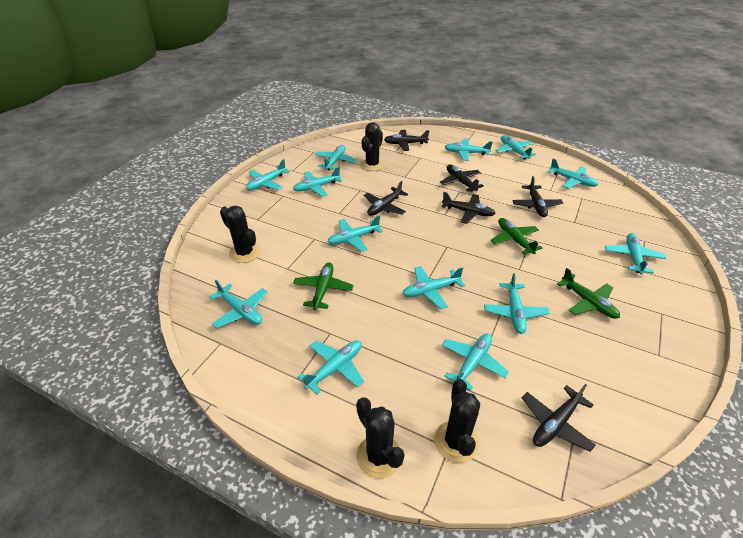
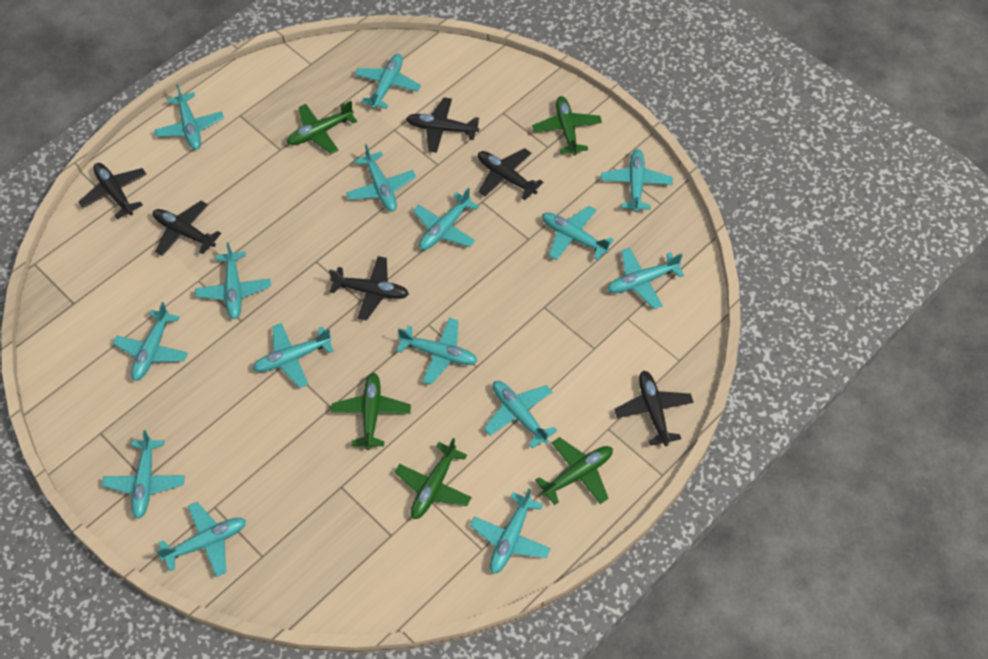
black cactus: 4 -> 0
green plane: 3 -> 5
turquoise plane: 13 -> 15

